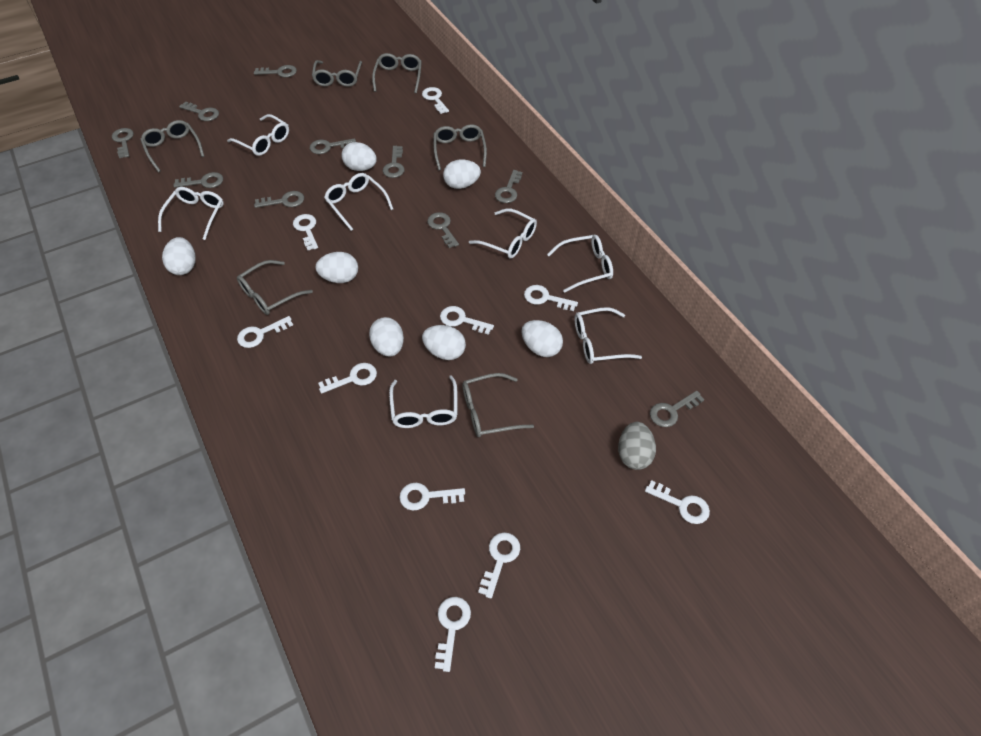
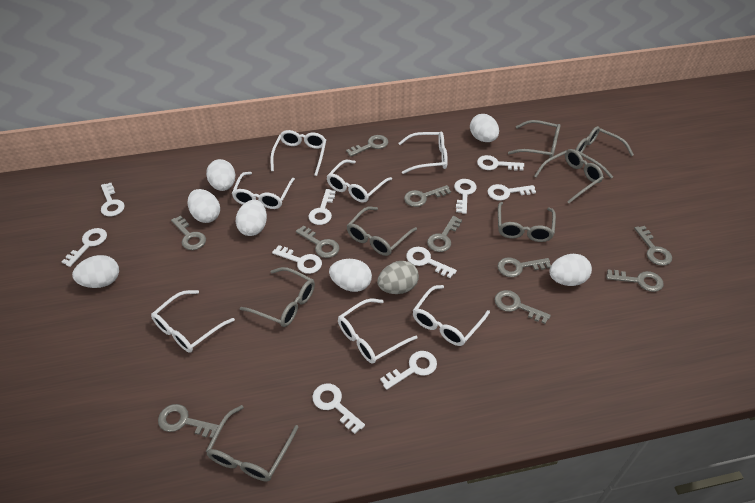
grey glasses: 6 -> 7

